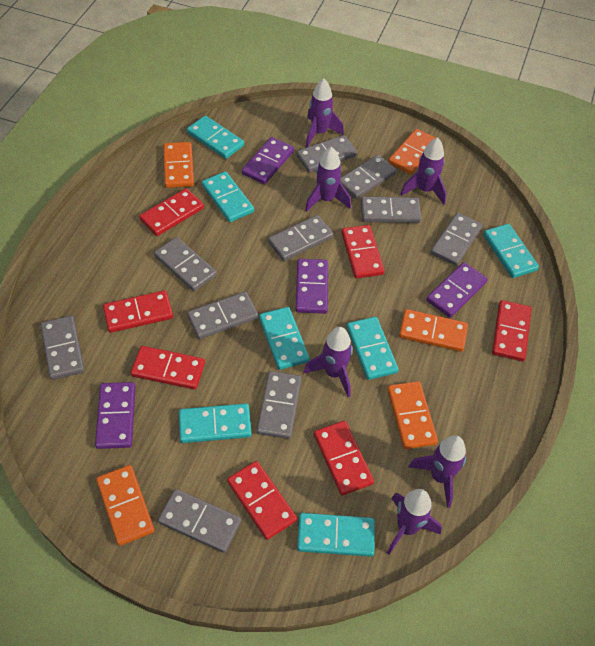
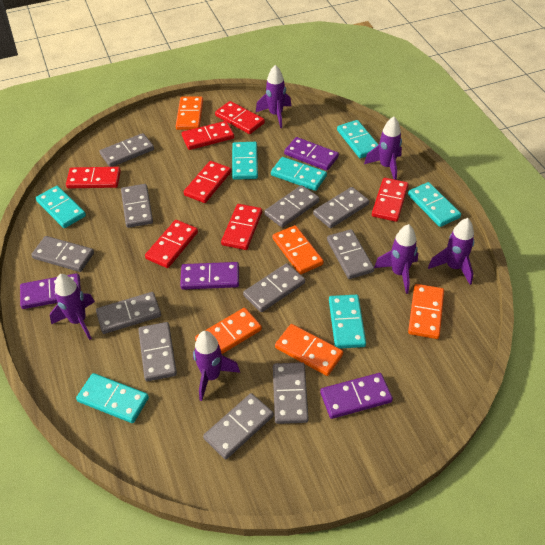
grey domino: 10 -> 11

